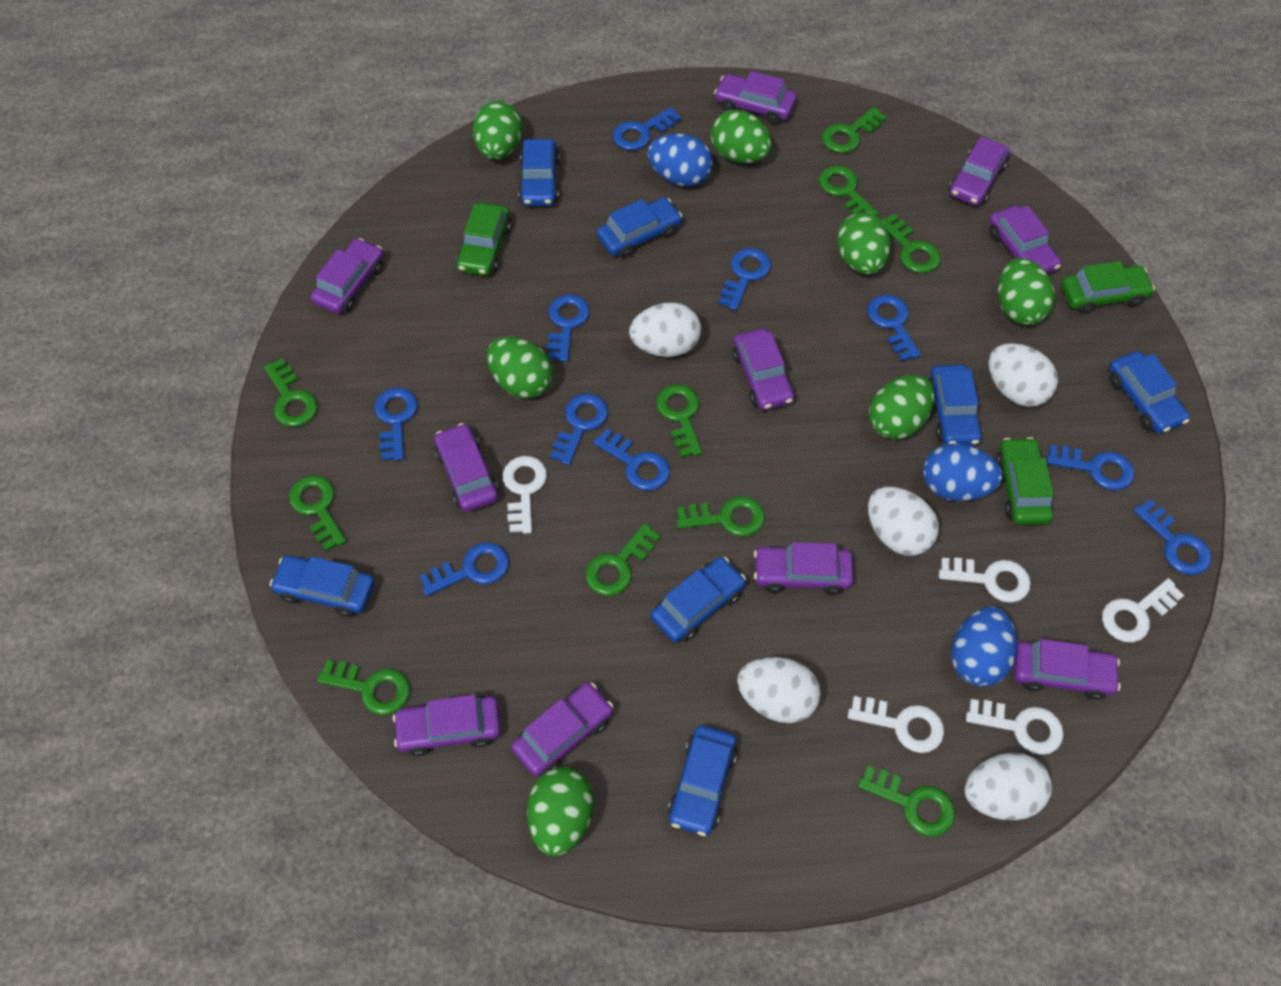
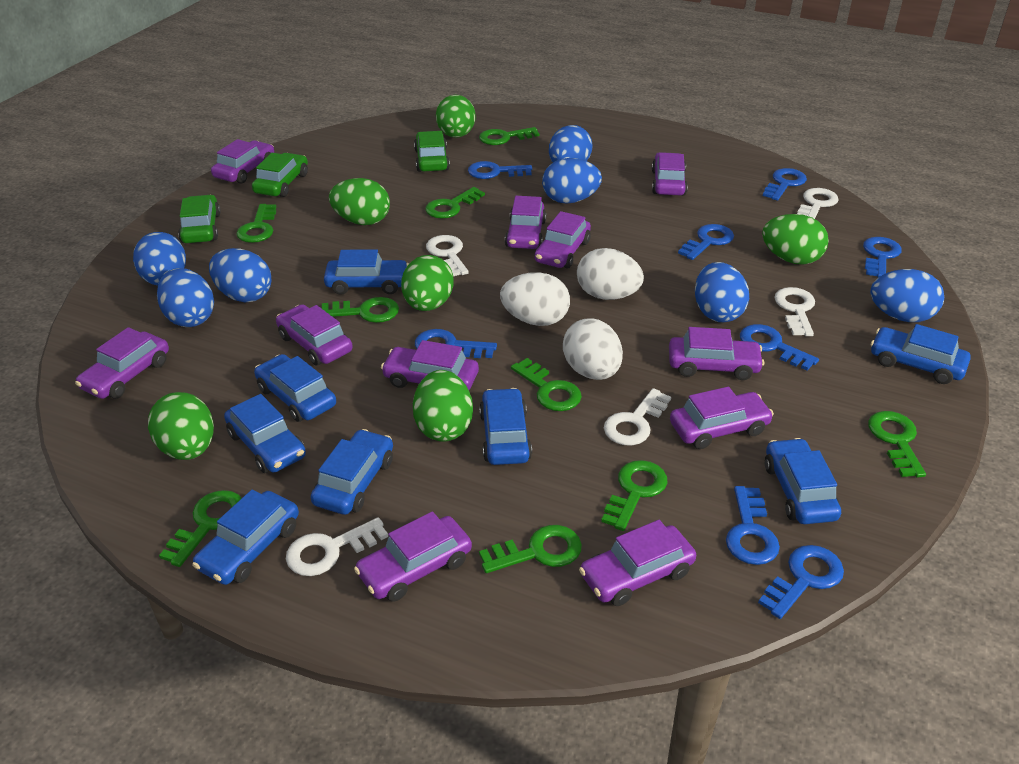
blue car: 7 -> 8
blue egg: 3 -> 7
blue key: 10 -> 8
green egg: 7 -> 6
green key: 10 -> 9
purple car: 10 -> 11
white egg: 5 -> 3

